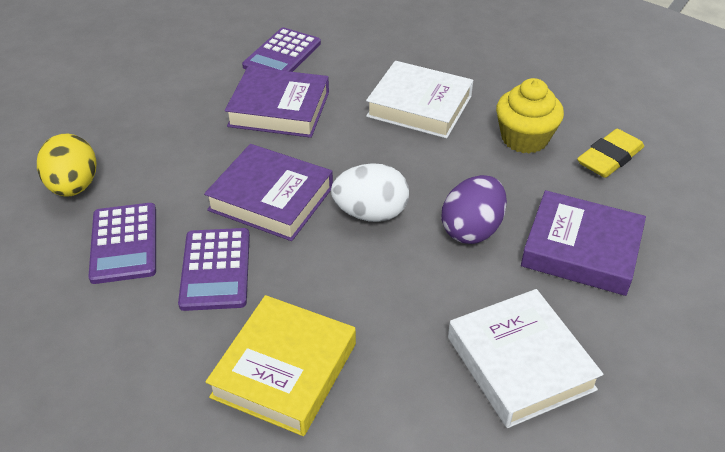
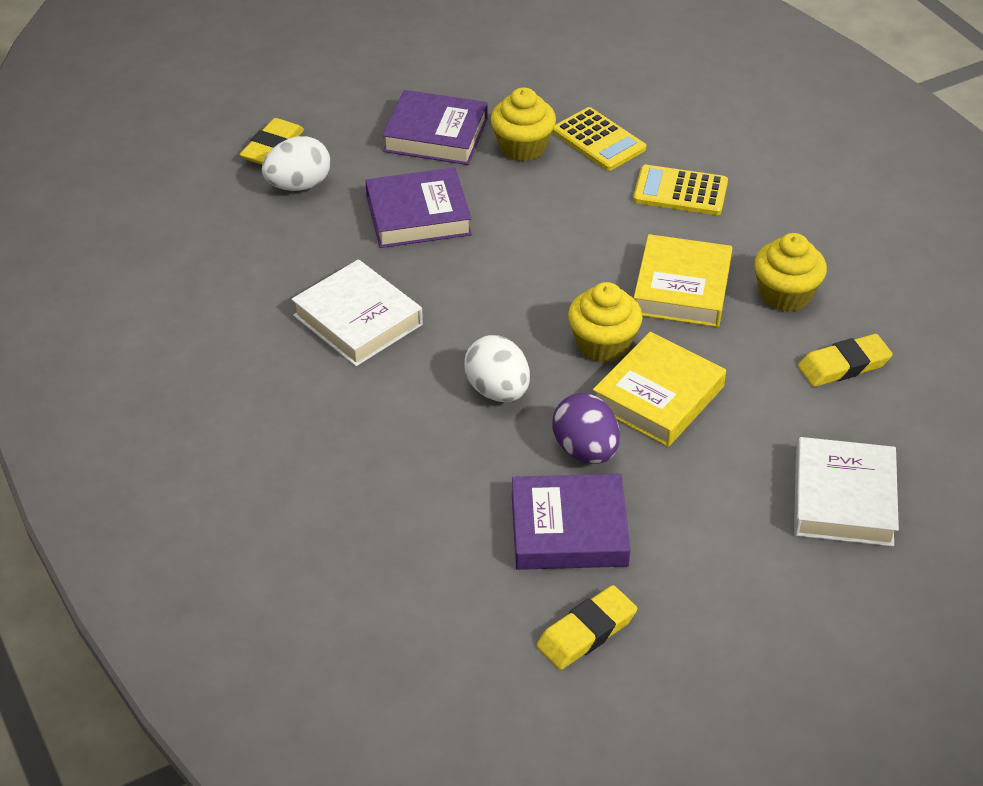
purple calculator: 3 -> 0
white egg: 1 -> 2
yellow book: 1 -> 2
yellow calculator: 0 -> 2
yellow cupcake: 1 -> 3
yellow egg: 1 -> 0
yellow eraser: 1 -> 3

